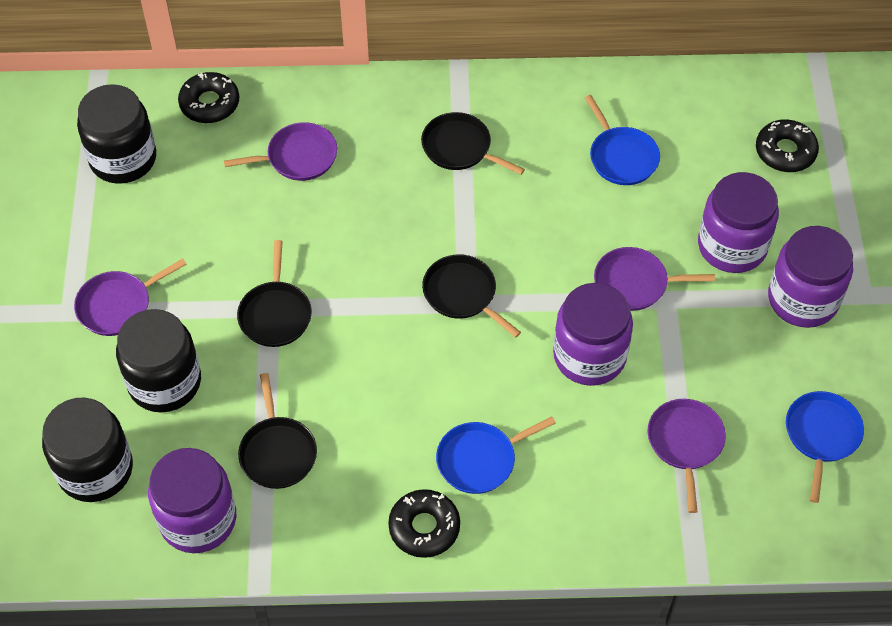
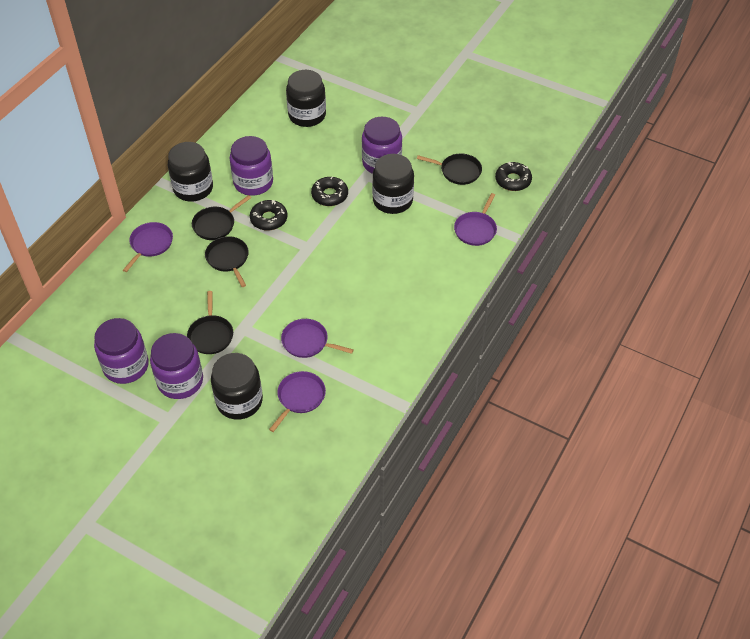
black jar: 3 -> 4
blue pan: 3 -> 0

